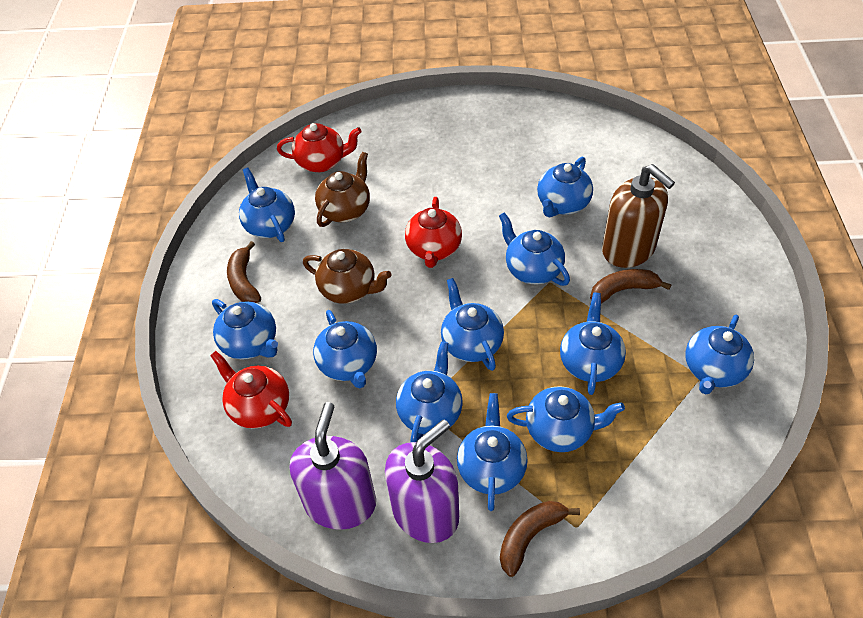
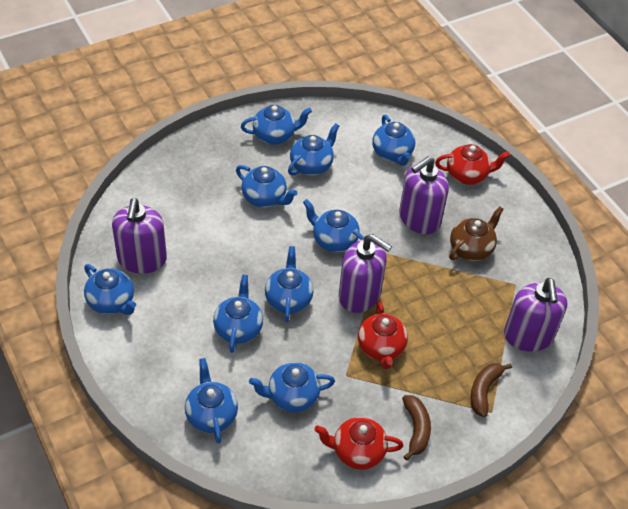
blue teapot: 11 -> 10
brown banana: 3 -> 2
brown soap dispenser: 1 -> 0
brown teapot: 2 -> 1
purple soap dispenser: 2 -> 4

